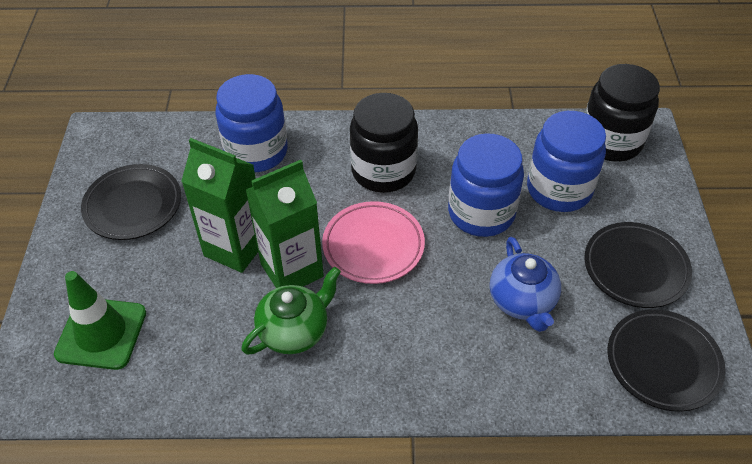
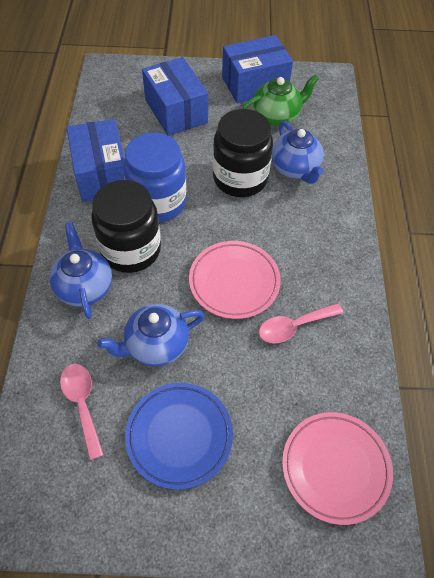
black plate: 3 -> 0
blue box: 0 -> 3
blue jar: 3 -> 1
blue plate: 0 -> 1
blue teapot: 1 -> 3
green carton: 2 -> 0
green traffic cone: 1 -> 0
pink plate: 1 -> 2
pink spoon: 0 -> 2

